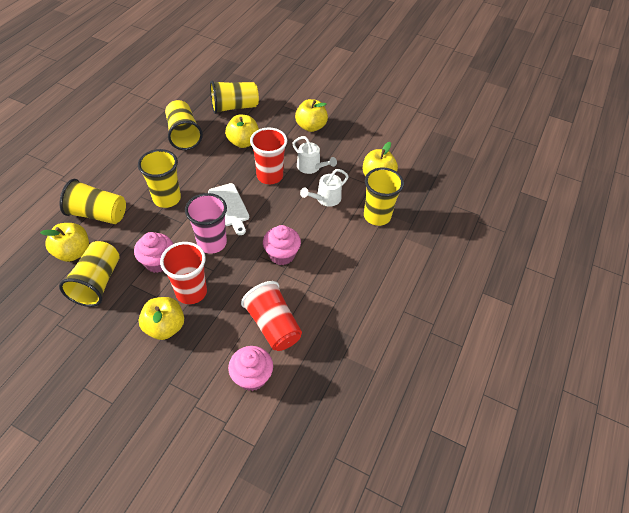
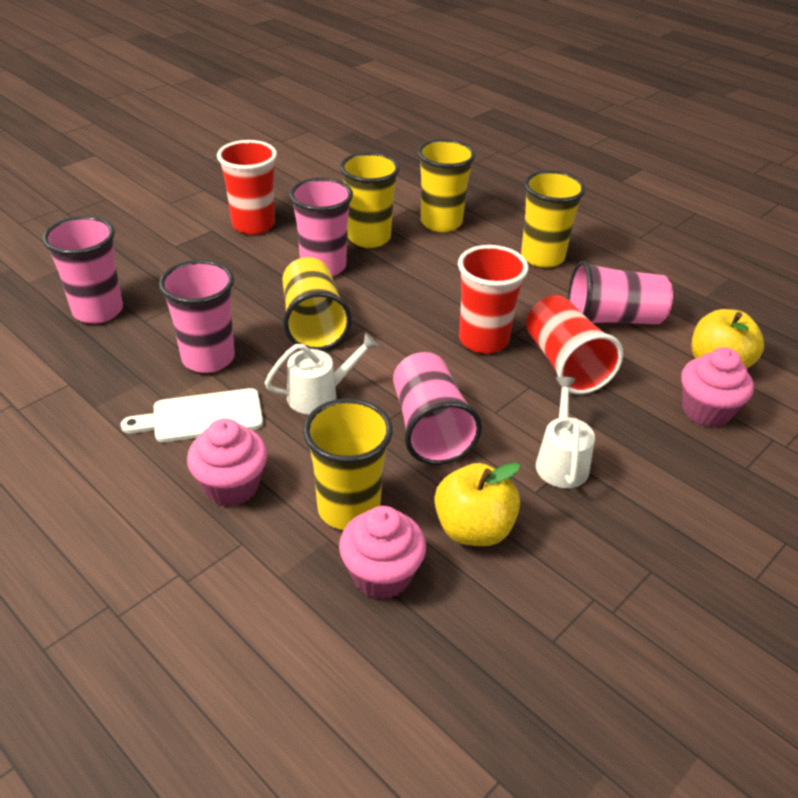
pink cup: 1 -> 5
yellow apple: 5 -> 2
yellow cup: 6 -> 5

